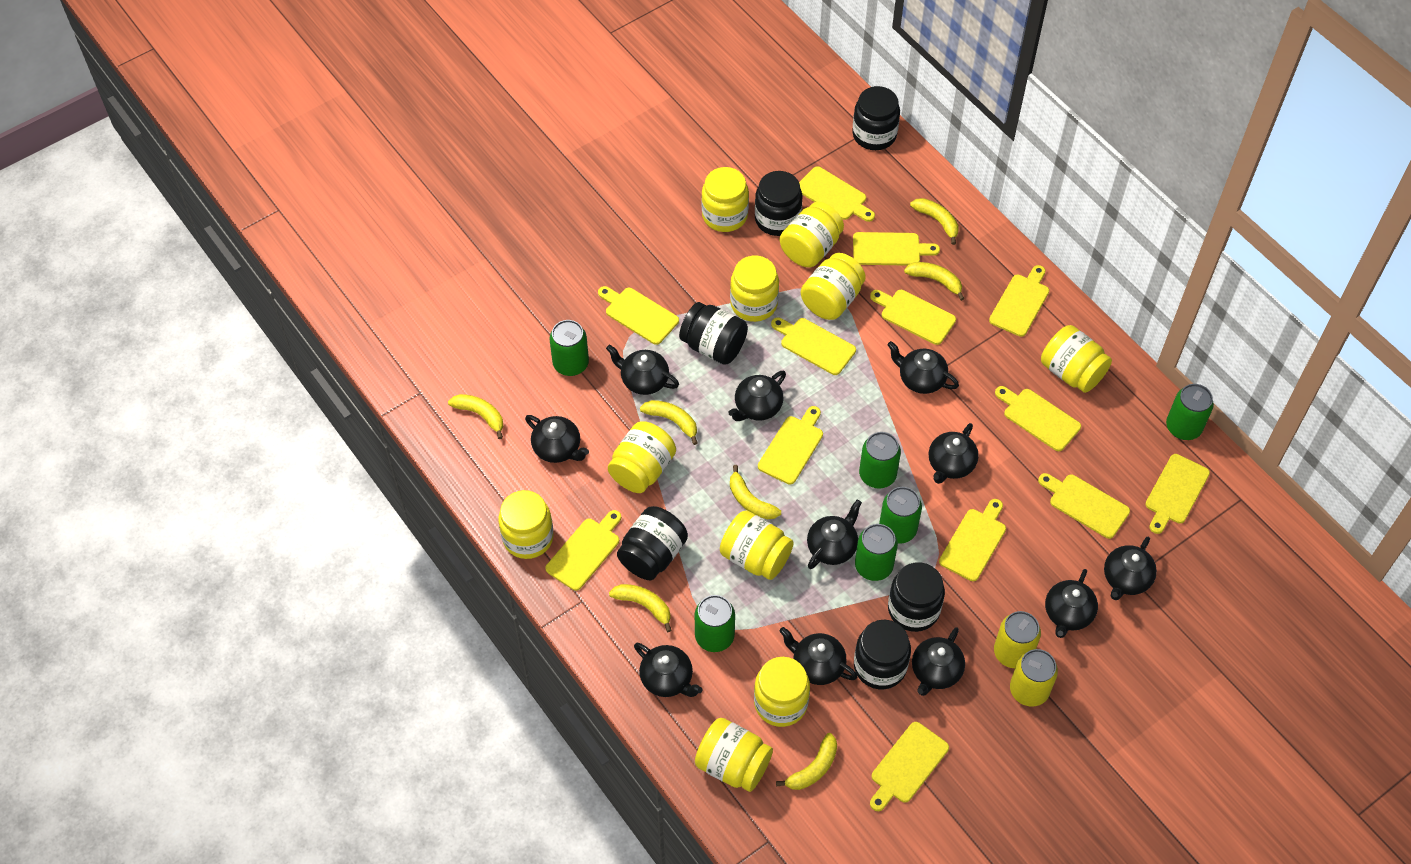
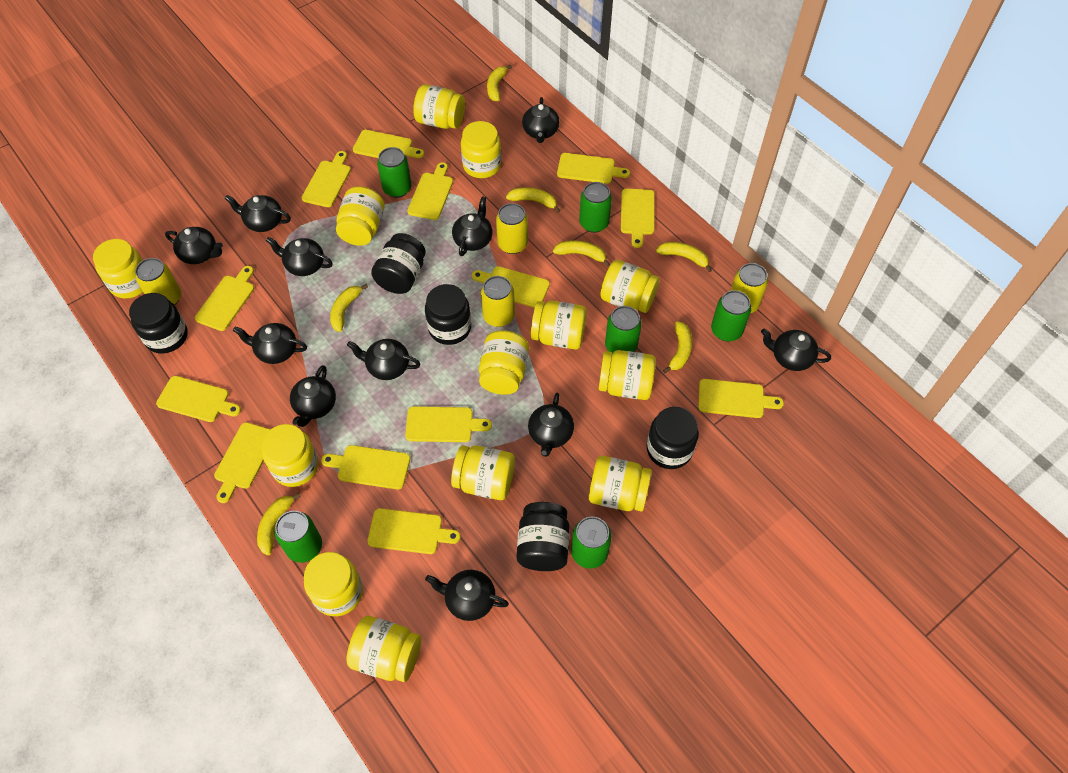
black jar: 6 -> 5
yellow can: 2 -> 4
yellow jar: 10 -> 13

